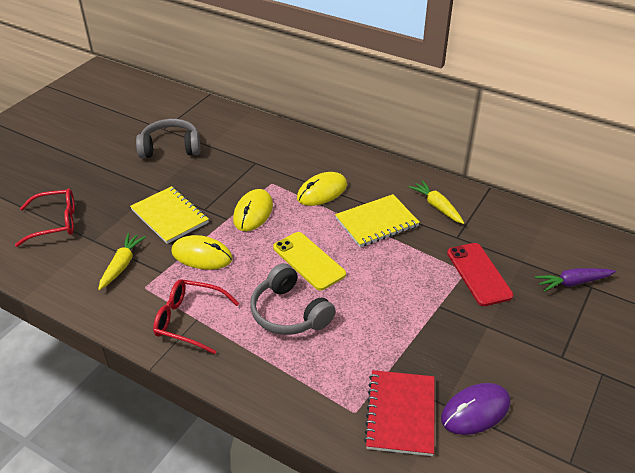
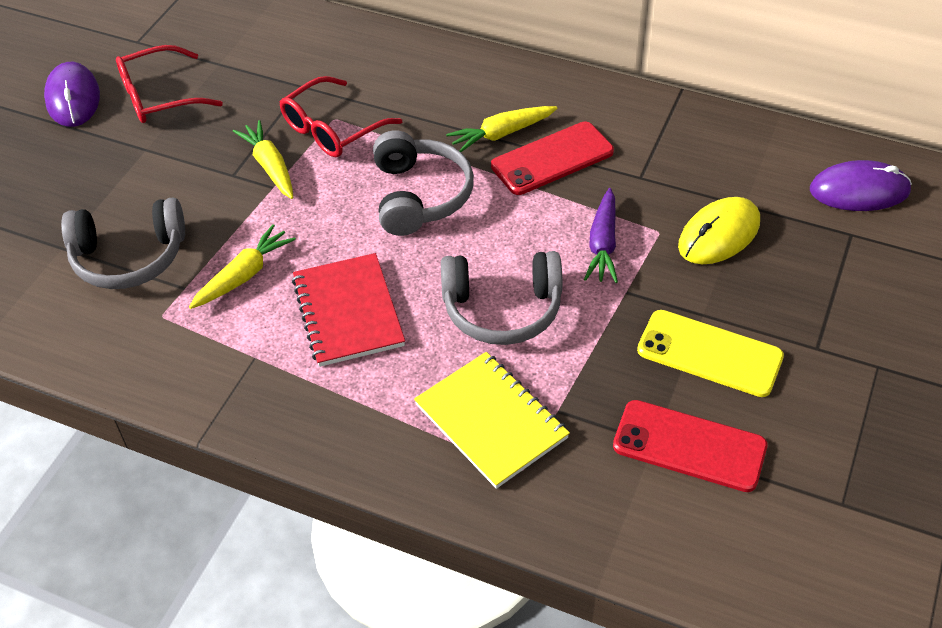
grey headphones: 2 -> 3
purple mouse: 1 -> 2
red phone: 1 -> 2
yellow carrot: 2 -> 3
yellow mouse: 3 -> 1
yellow notebook: 2 -> 1

